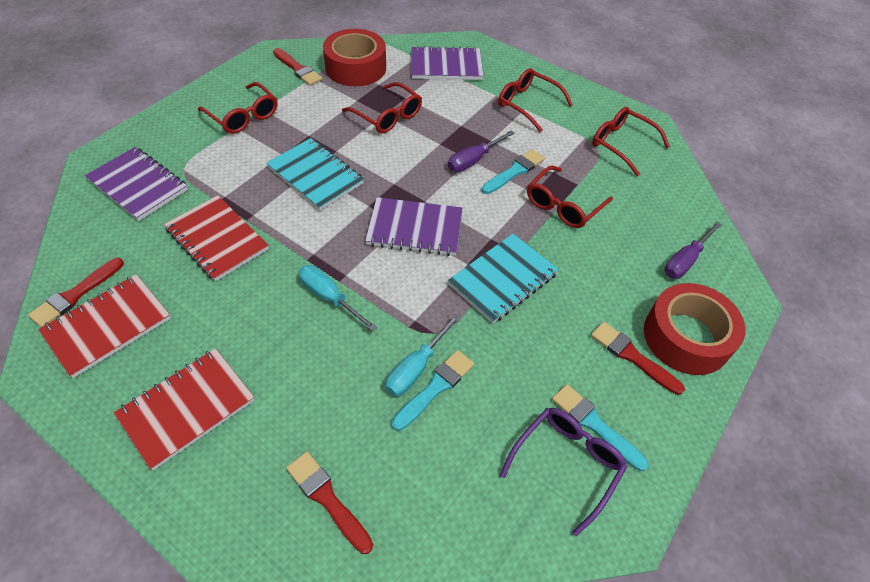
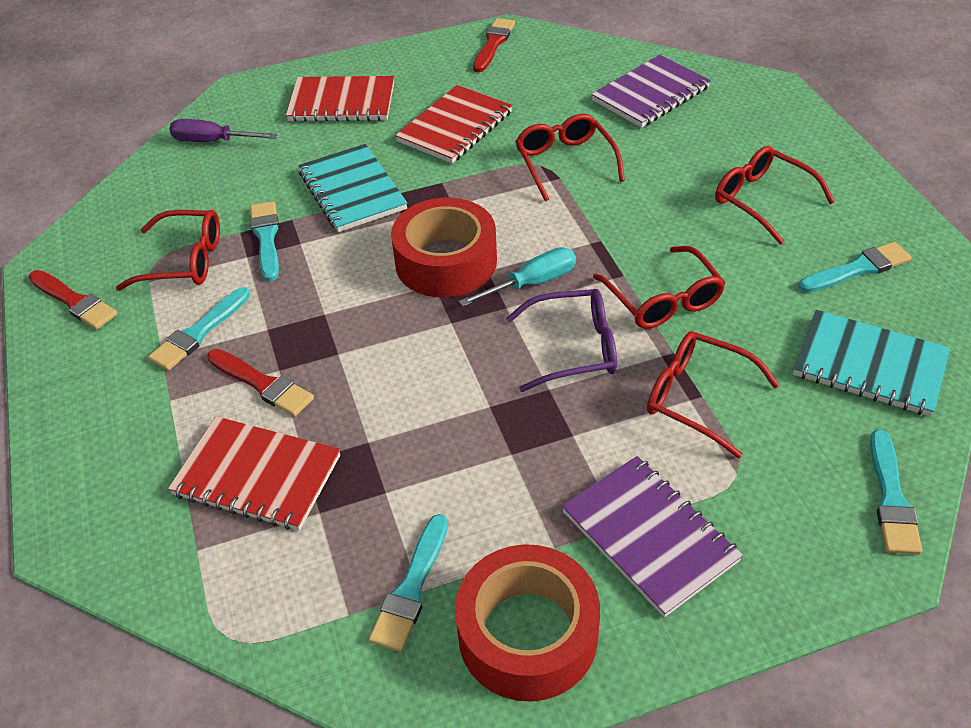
purple notebook: 3 -> 2
purple screwdriver: 2 -> 1
red brush: 4 -> 3
turquoise brush: 3 -> 5
turquoise screwdriver: 2 -> 1

